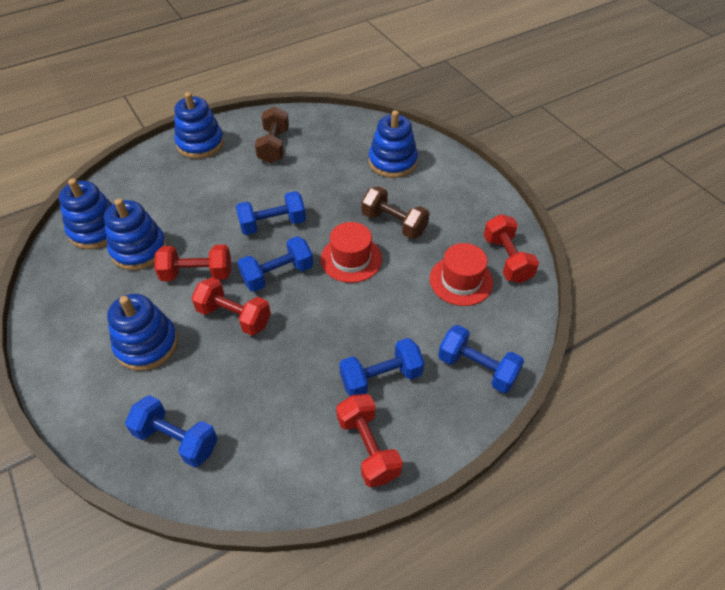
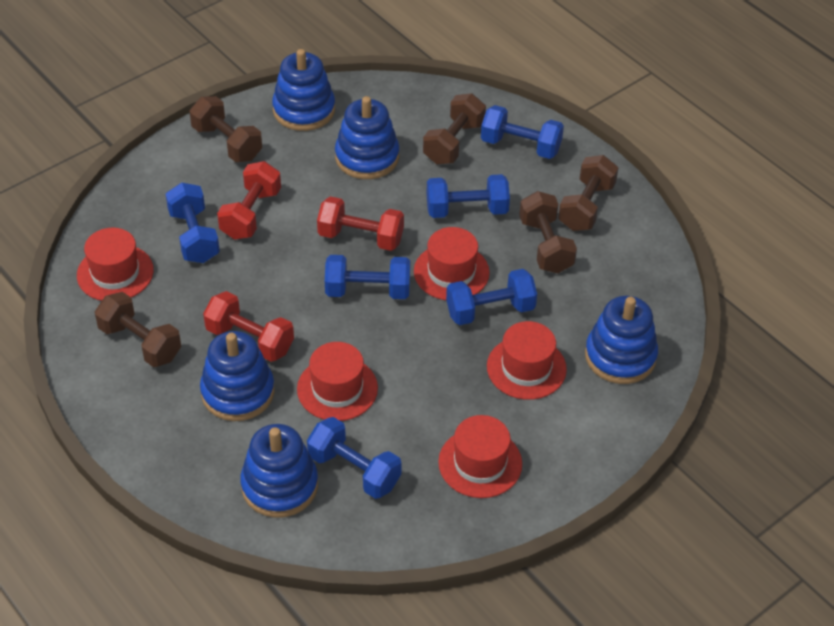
blue dumbbell: 5 -> 6
brown dumbbell: 2 -> 5
red dumbbell: 4 -> 3
red hat: 2 -> 5

